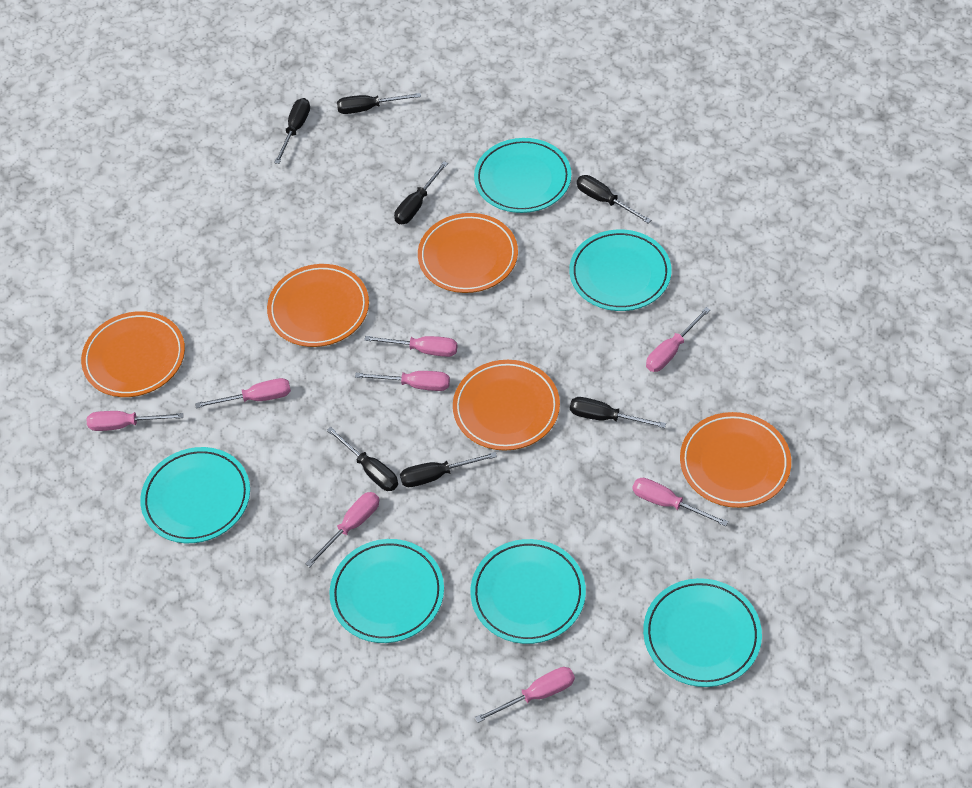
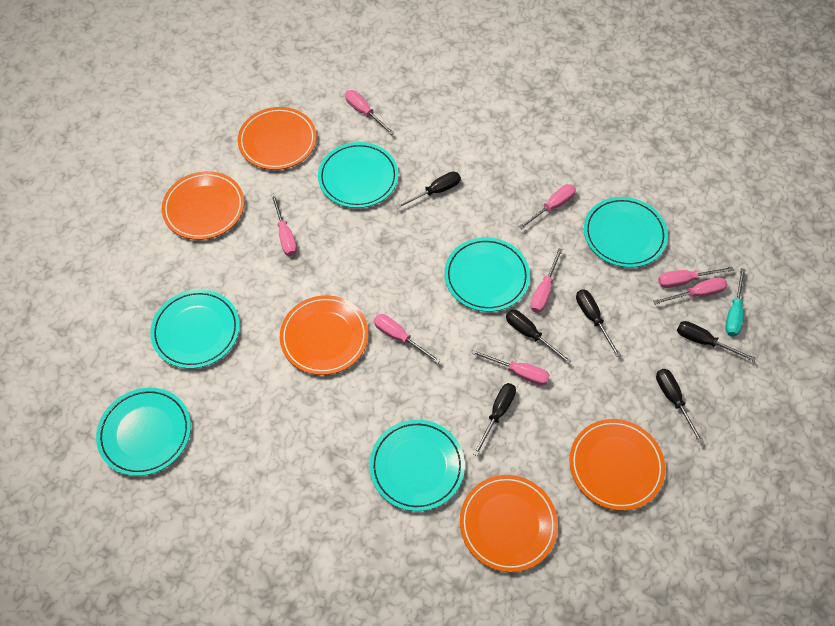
black screwdriver: 7 -> 6
turquoise screwdriver: 0 -> 1

